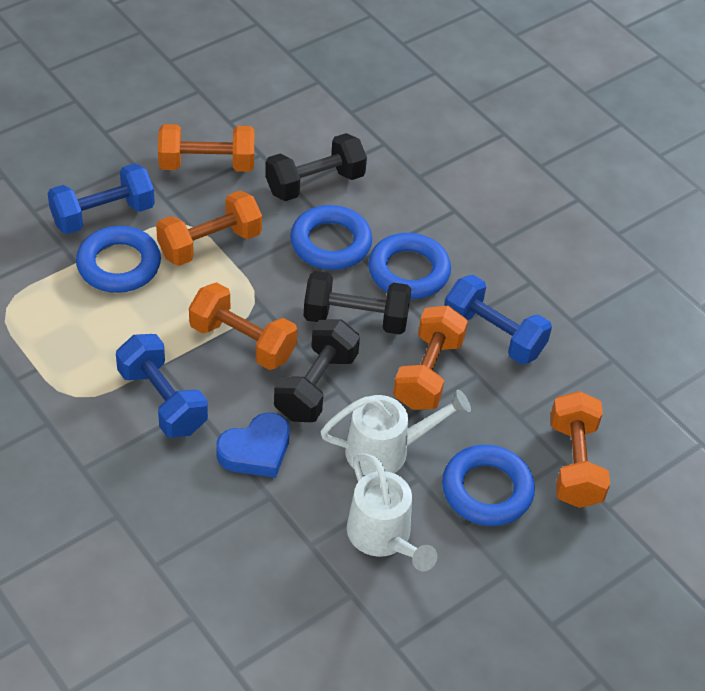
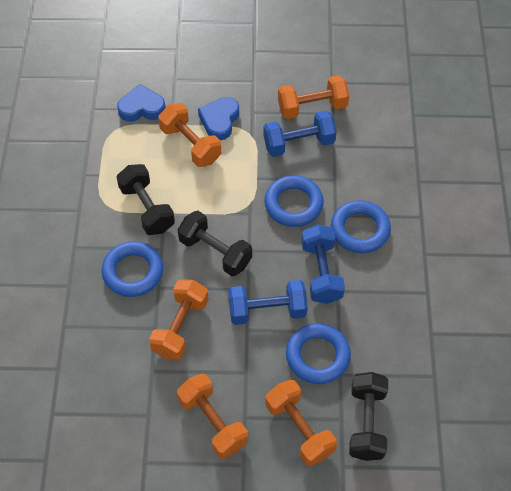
blue heart: 1 -> 2
white watering can: 2 -> 0

